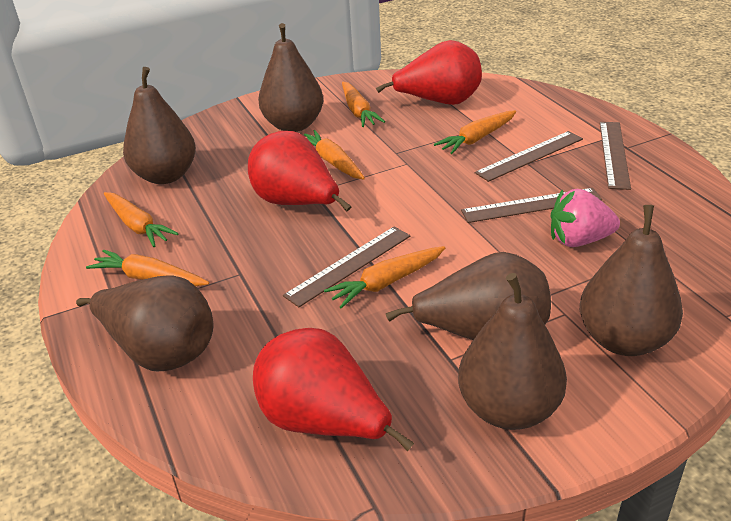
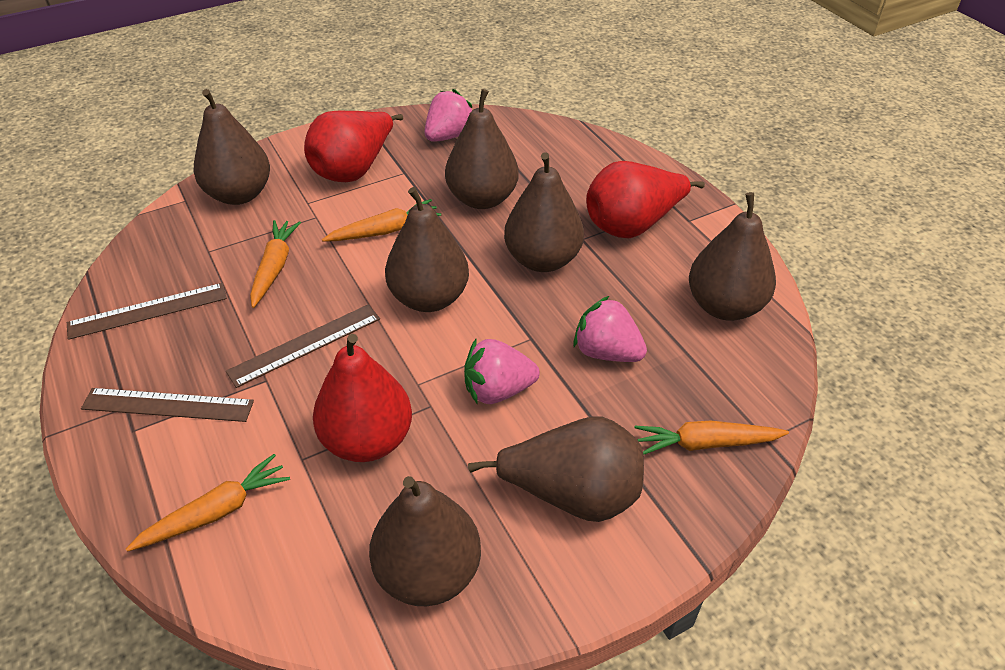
brown pear: 6 -> 7
brown ruler: 4 -> 3
orange carrot: 6 -> 4
pink strawberry: 1 -> 3

